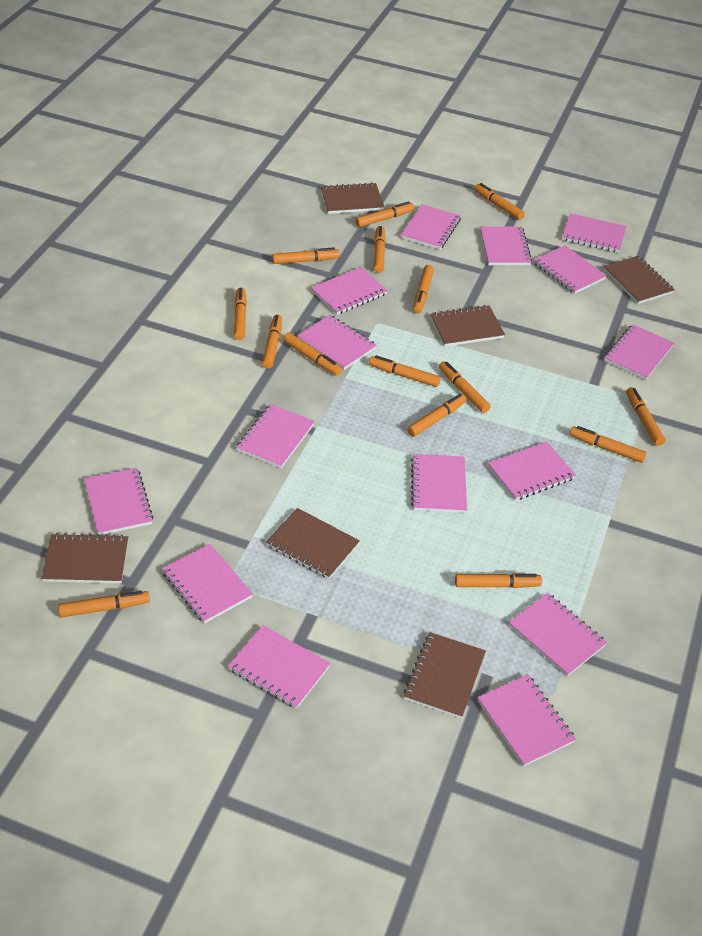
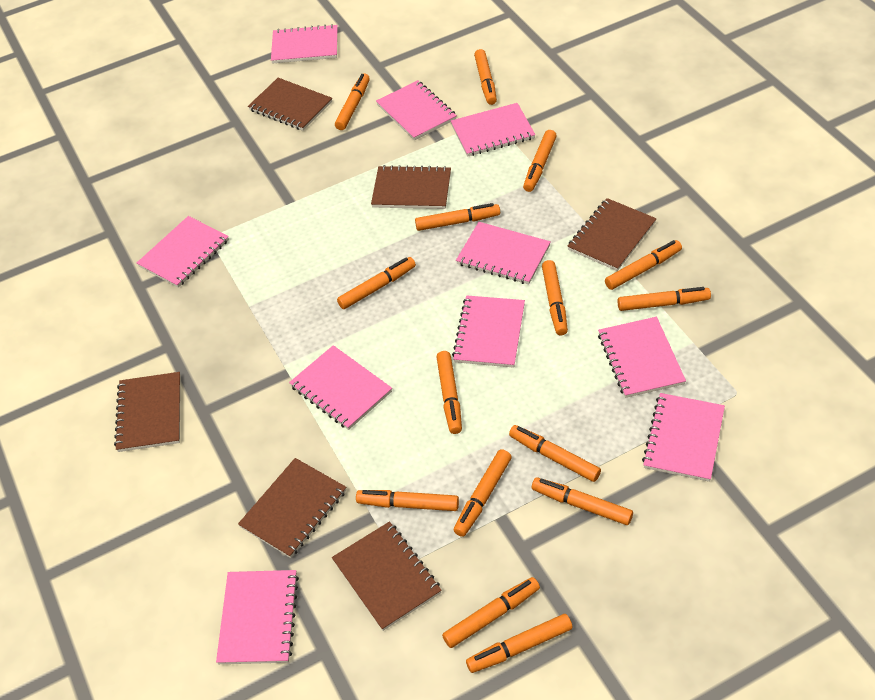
pink notebook: 15 -> 10

